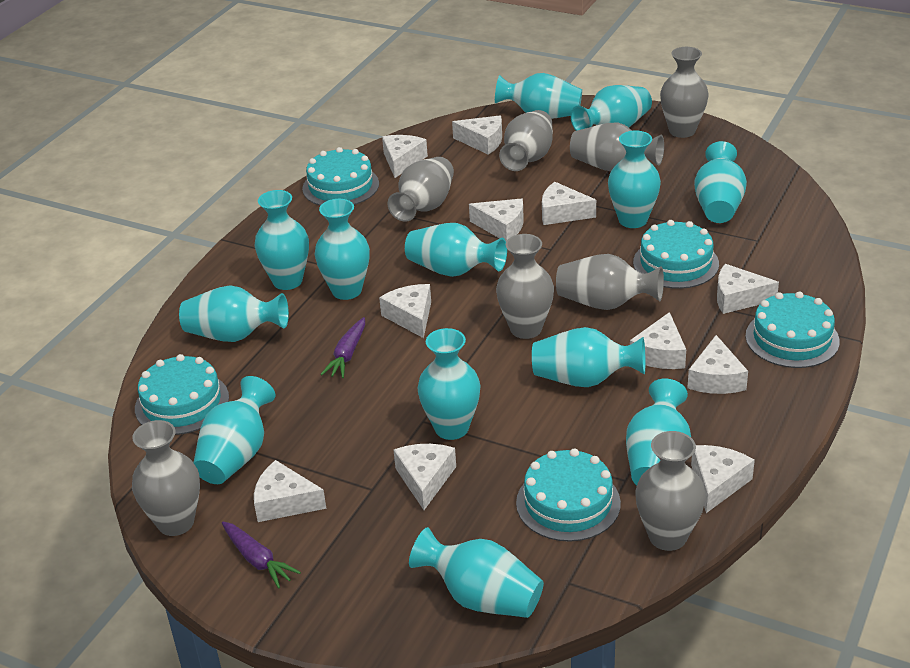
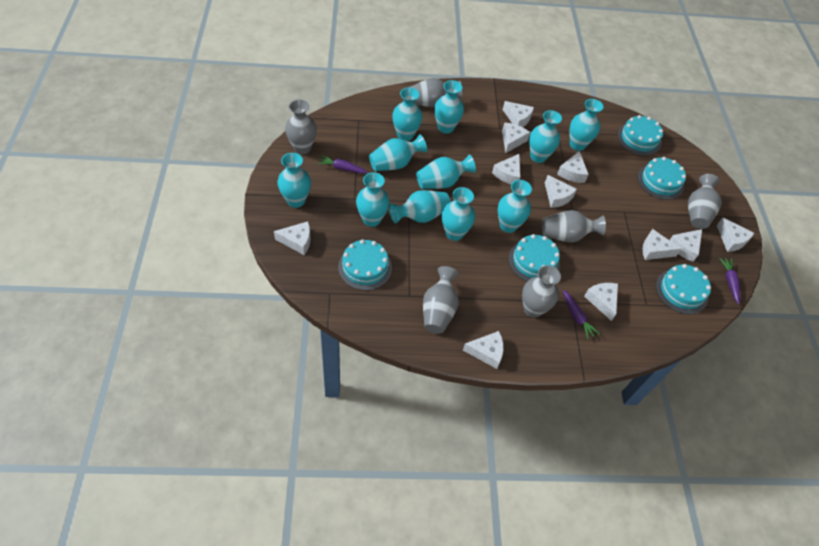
grey vase: 8 -> 6
purple carrot: 2 -> 3
turquoise vase: 13 -> 11

